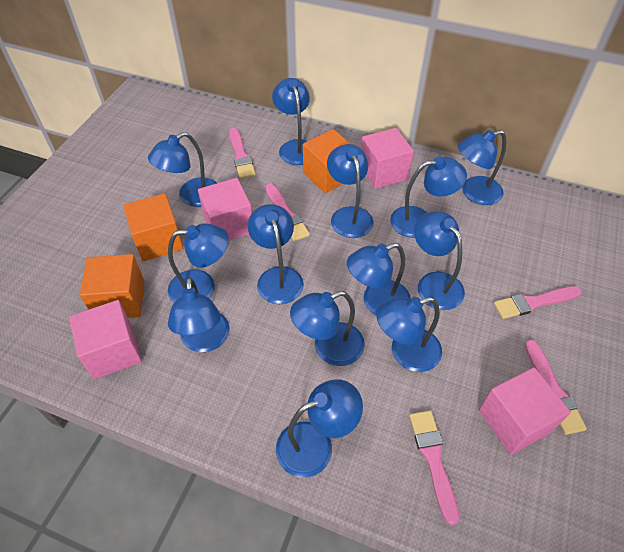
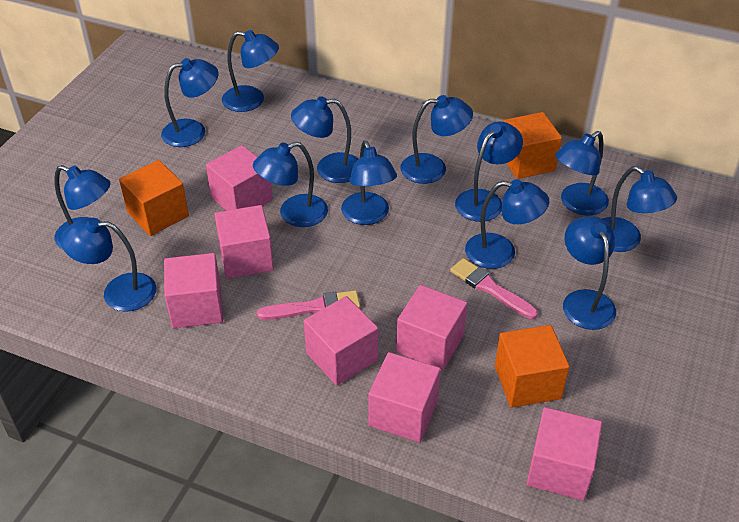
pink brush: 5 -> 2
pink cube: 4 -> 7

